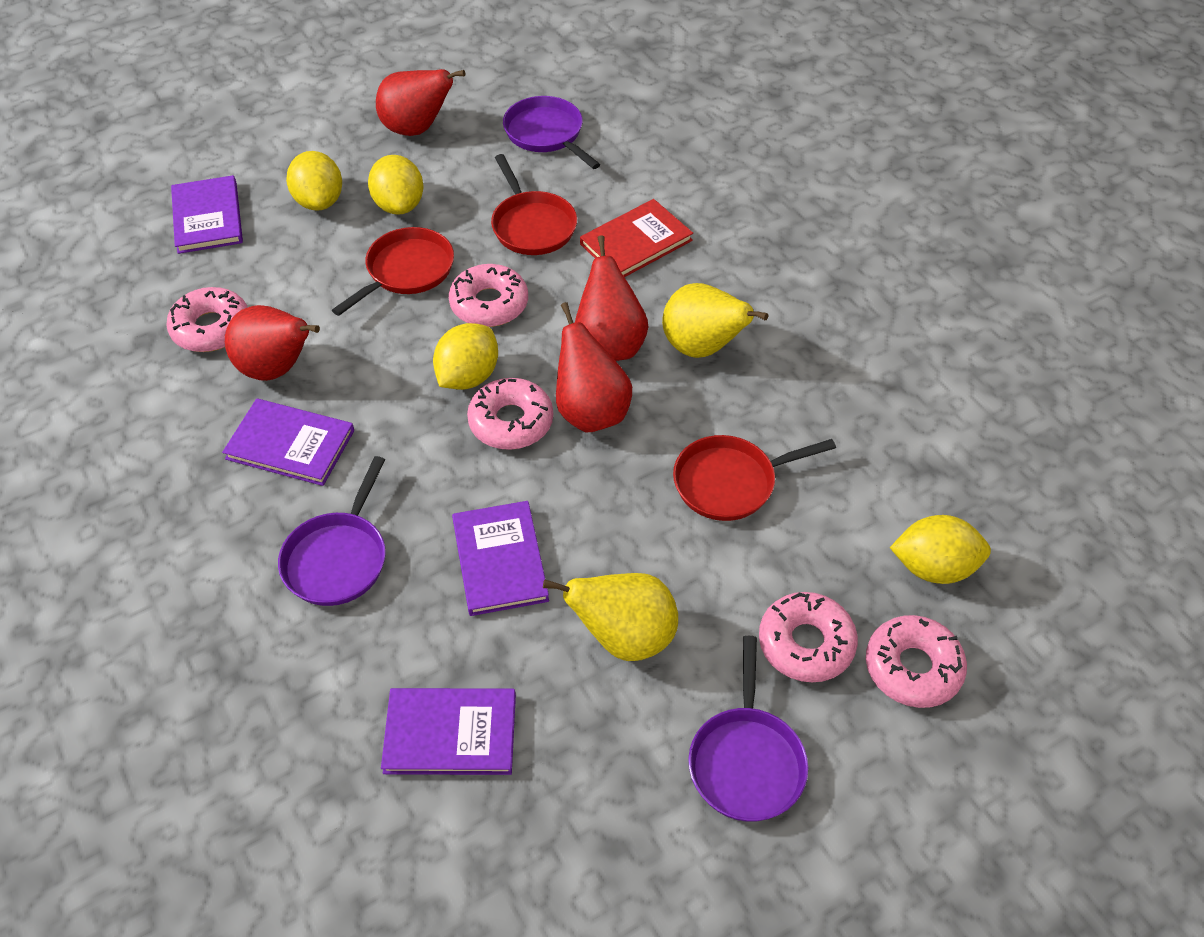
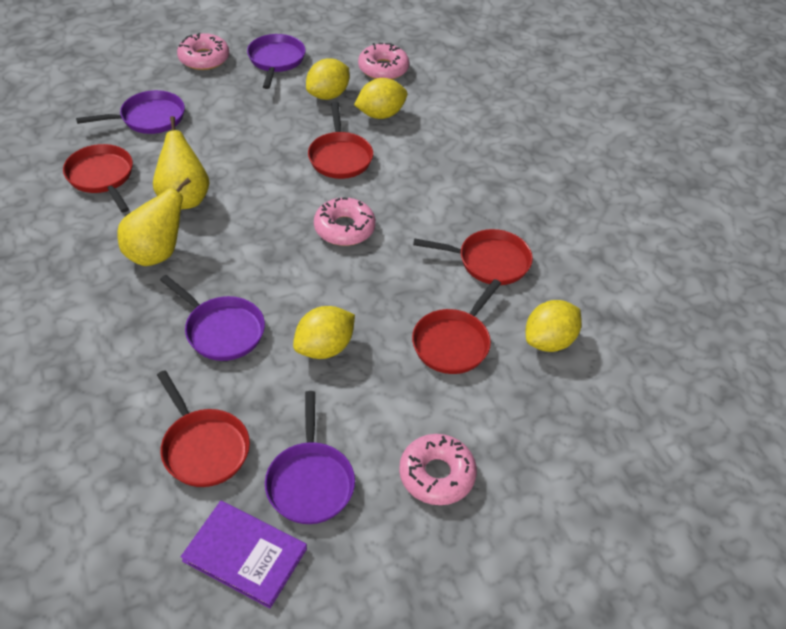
pink donut: 5 -> 4
purple book: 4 -> 1
purple pan: 3 -> 4
red book: 1 -> 0
red pan: 3 -> 5
red pear: 4 -> 0

